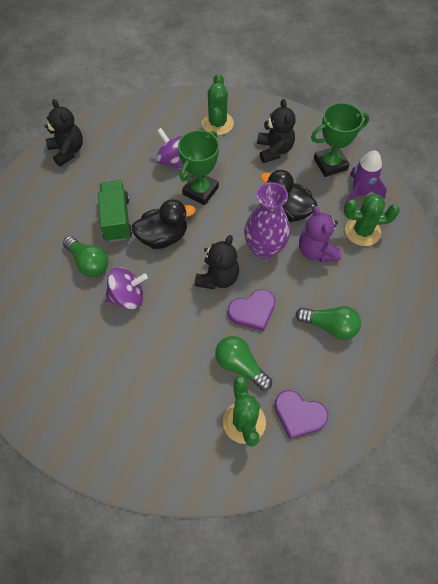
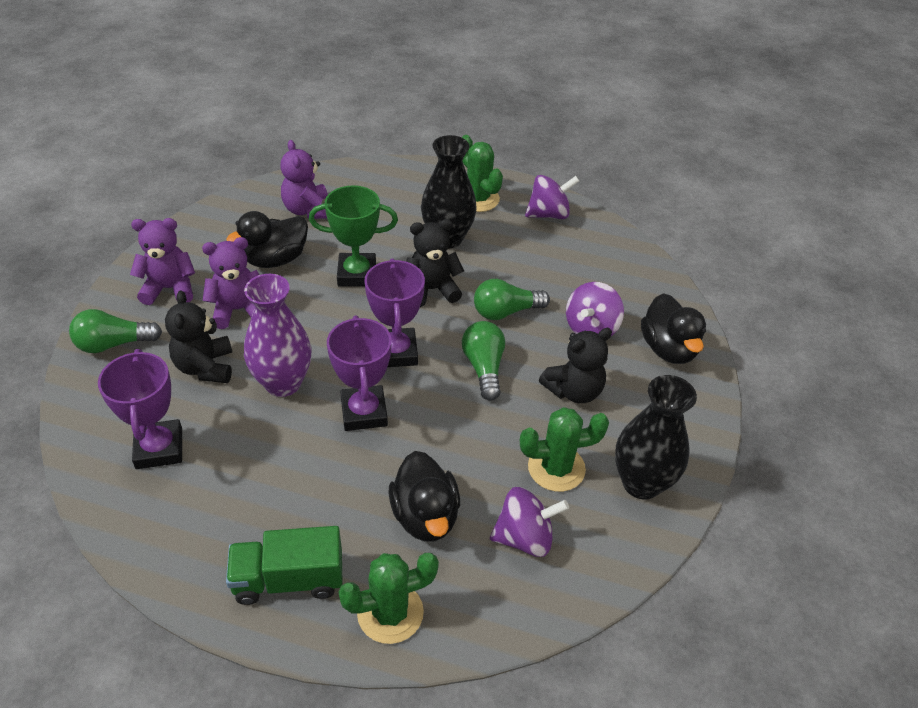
black duck: 2 -> 3
black vase: 0 -> 2
green trophy: 2 -> 1
purple heart: 2 -> 0
purple rocket: 1 -> 0
purple spinning top: 2 -> 3
purple teddy bear: 1 -> 3
purple trophy: 0 -> 3

